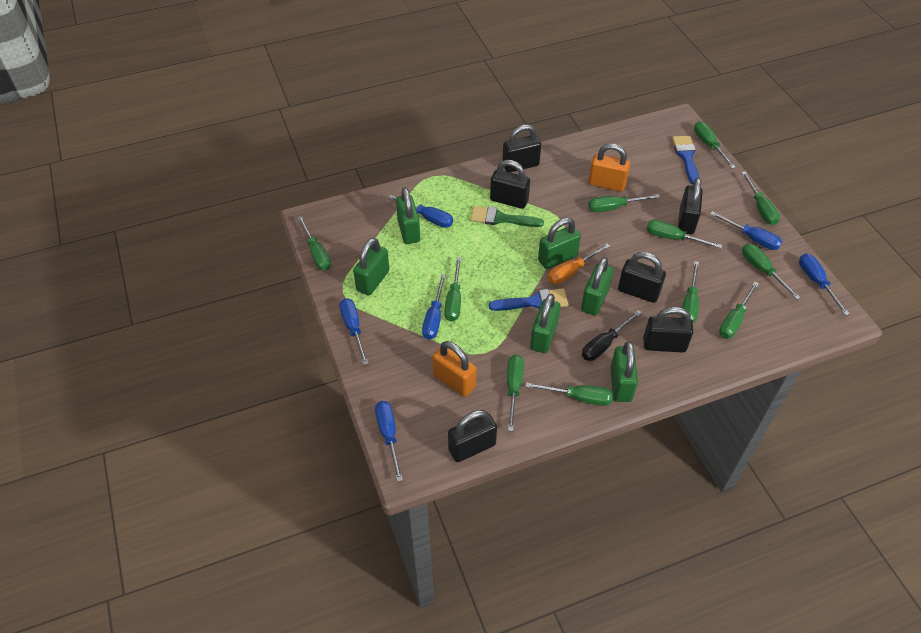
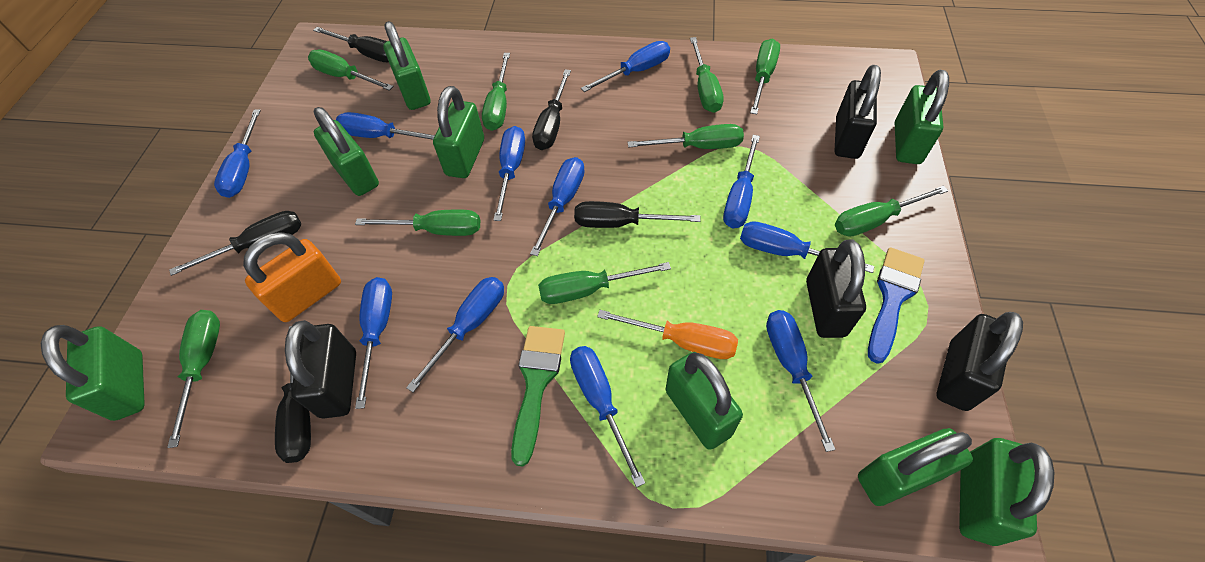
black padlock: 6 -> 4
black screwdriver: 1 -> 5
blue brush: 2 -> 1
blue screwdriver: 6 -> 11
green padlock: 6 -> 8
green screwdriver: 11 -> 9
orange padlock: 2 -> 1

